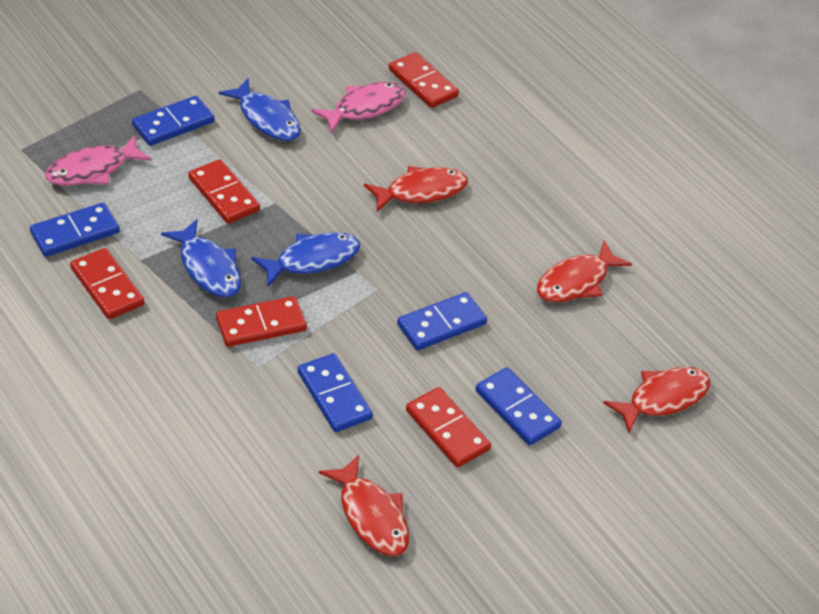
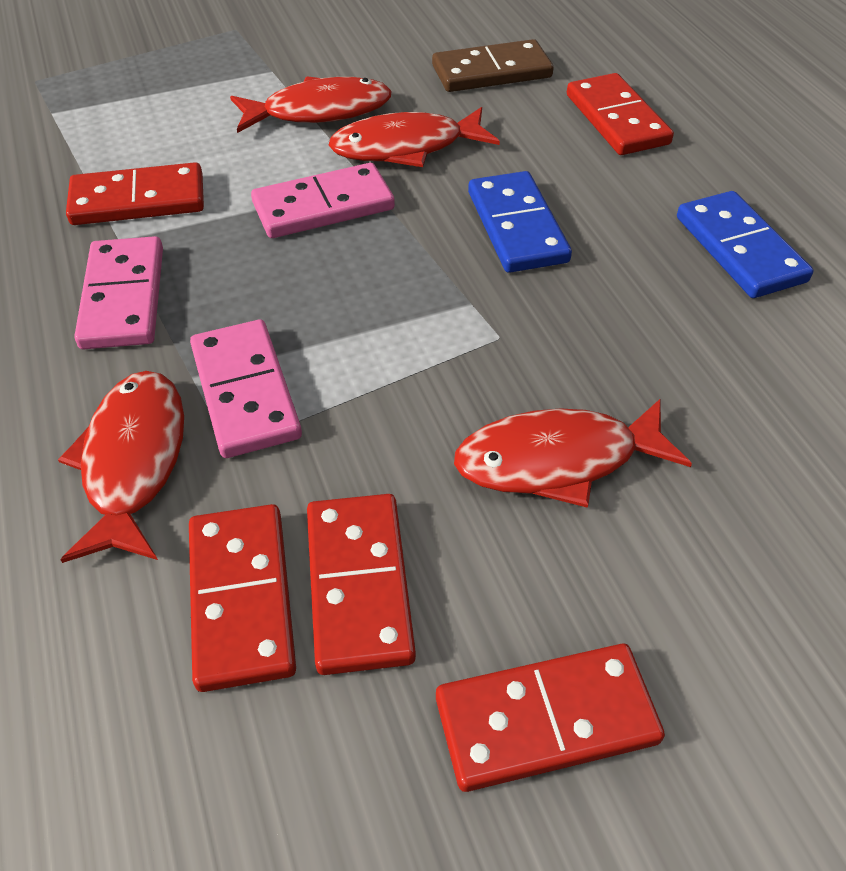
blue domino: 5 -> 2
blue fish: 3 -> 0
brown domino: 0 -> 1
pink domino: 0 -> 3
pink fish: 2 -> 0

